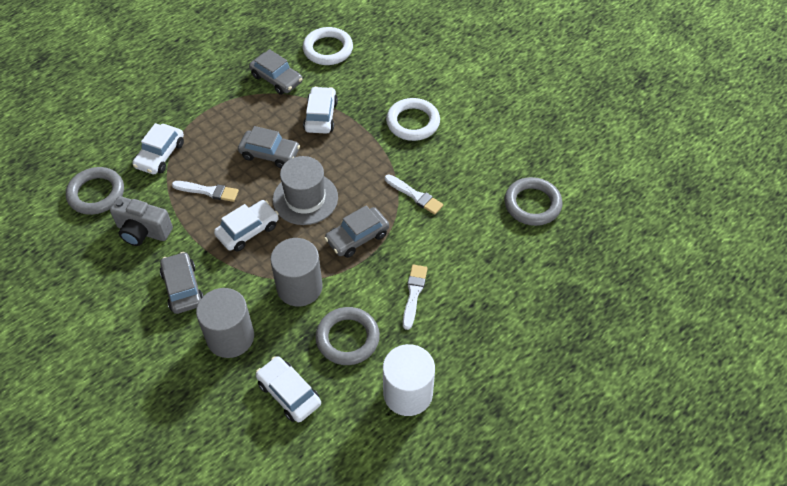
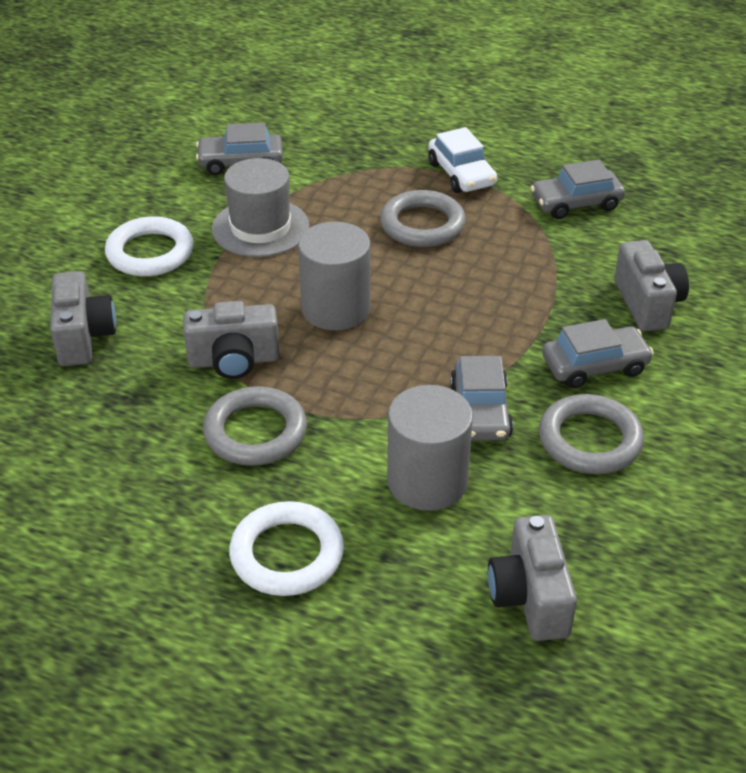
grey camera: 1 -> 4
white brush: 3 -> 0
white car: 4 -> 1
white cylinder: 1 -> 0

